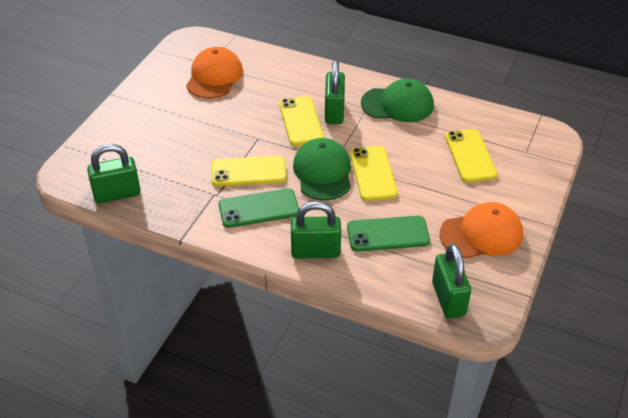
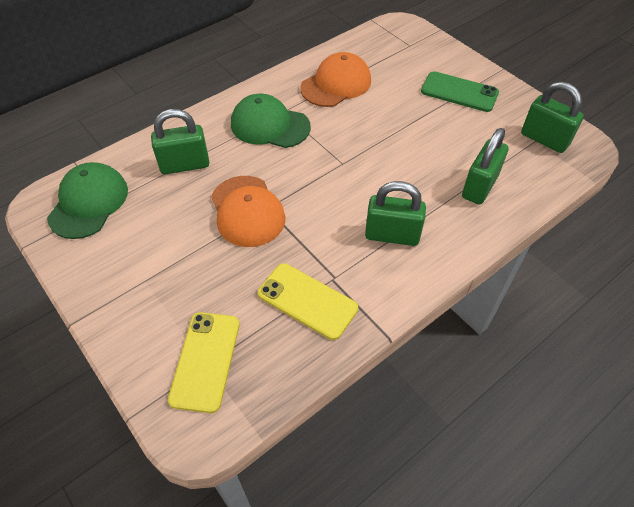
green phone: 2 -> 1
yellow phone: 4 -> 2

